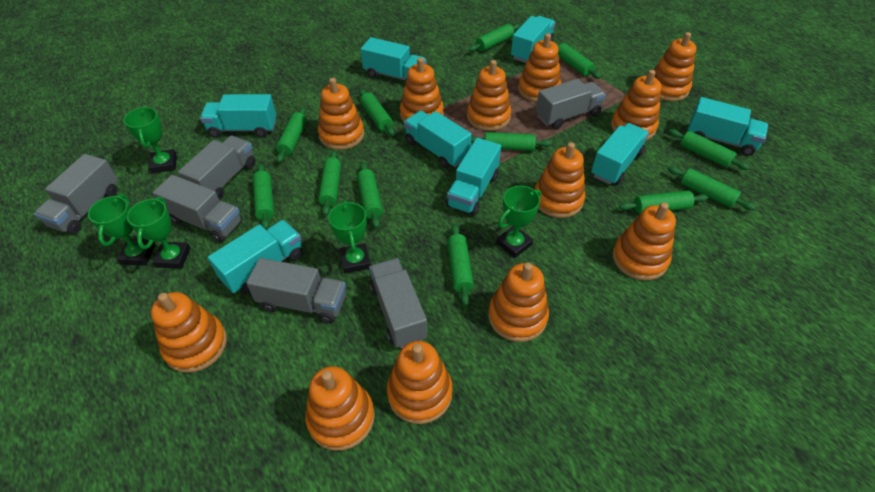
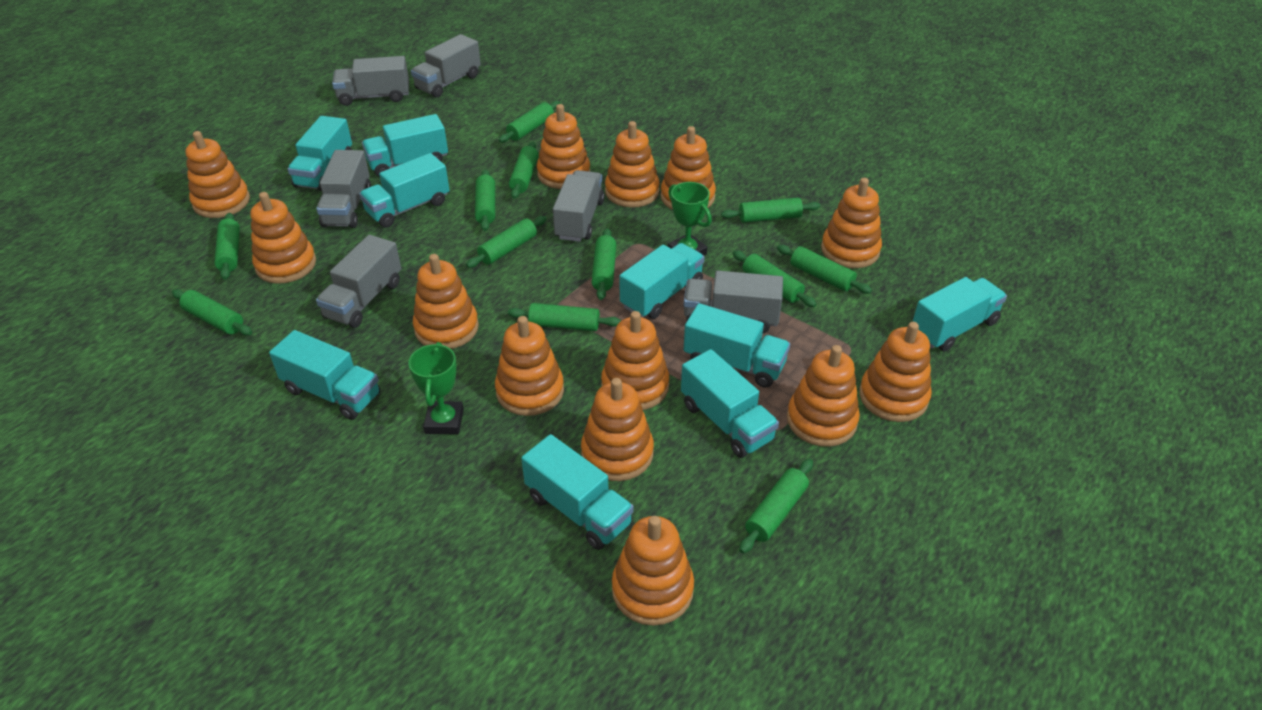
green trophy: 5 -> 2
orange stacking toy: 12 -> 13
turquoise truck: 8 -> 9

